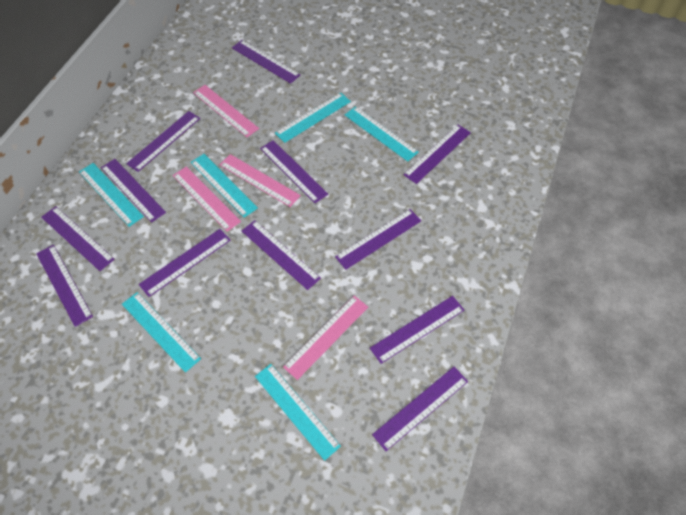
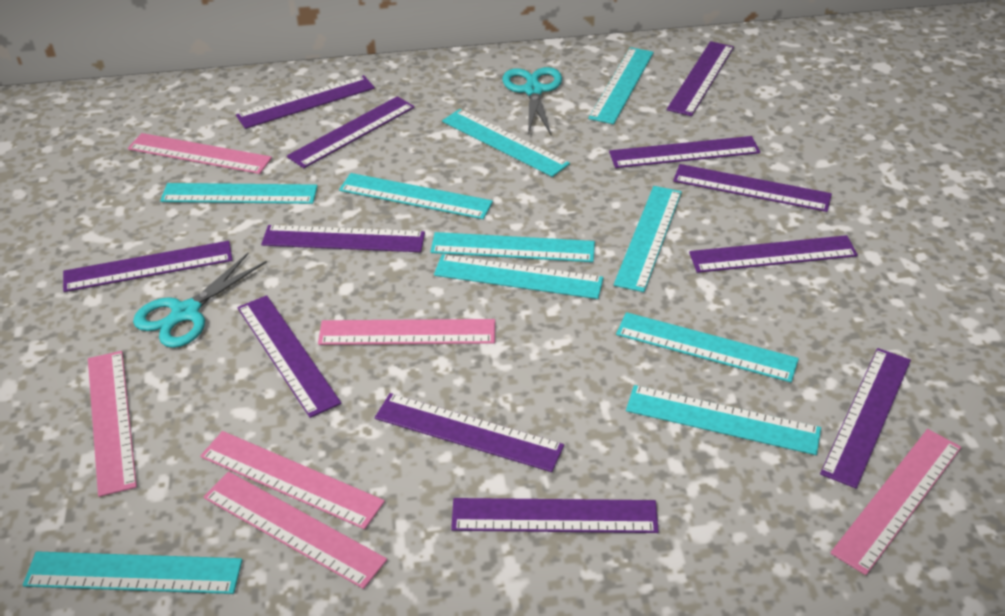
pink ruler: 4 -> 6
turquoise ruler: 6 -> 10
turquoise scissors: 0 -> 2

